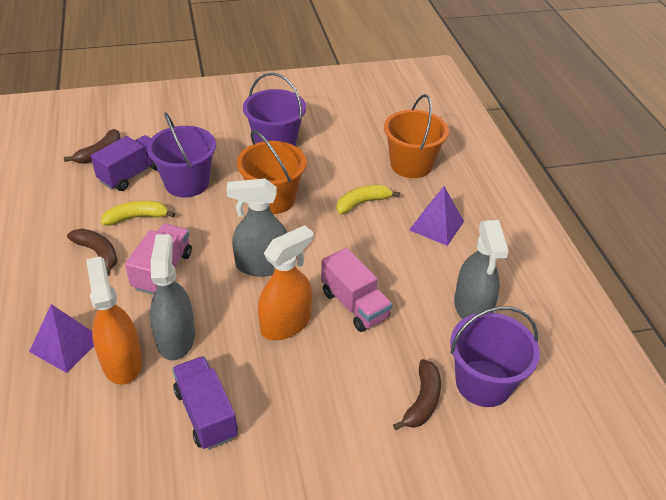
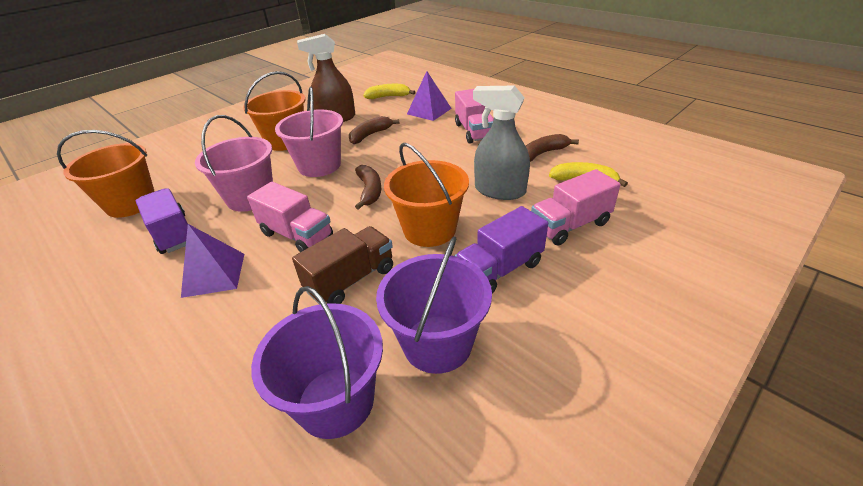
brown spray bottle: 0 -> 1
brown truck: 0 -> 1
grey spray bottle: 3 -> 1
orange bucket: 2 -> 3
orange spray bottle: 2 -> 0
pink bucket: 0 -> 2
pink truck: 2 -> 3
purple bucket: 3 -> 2

